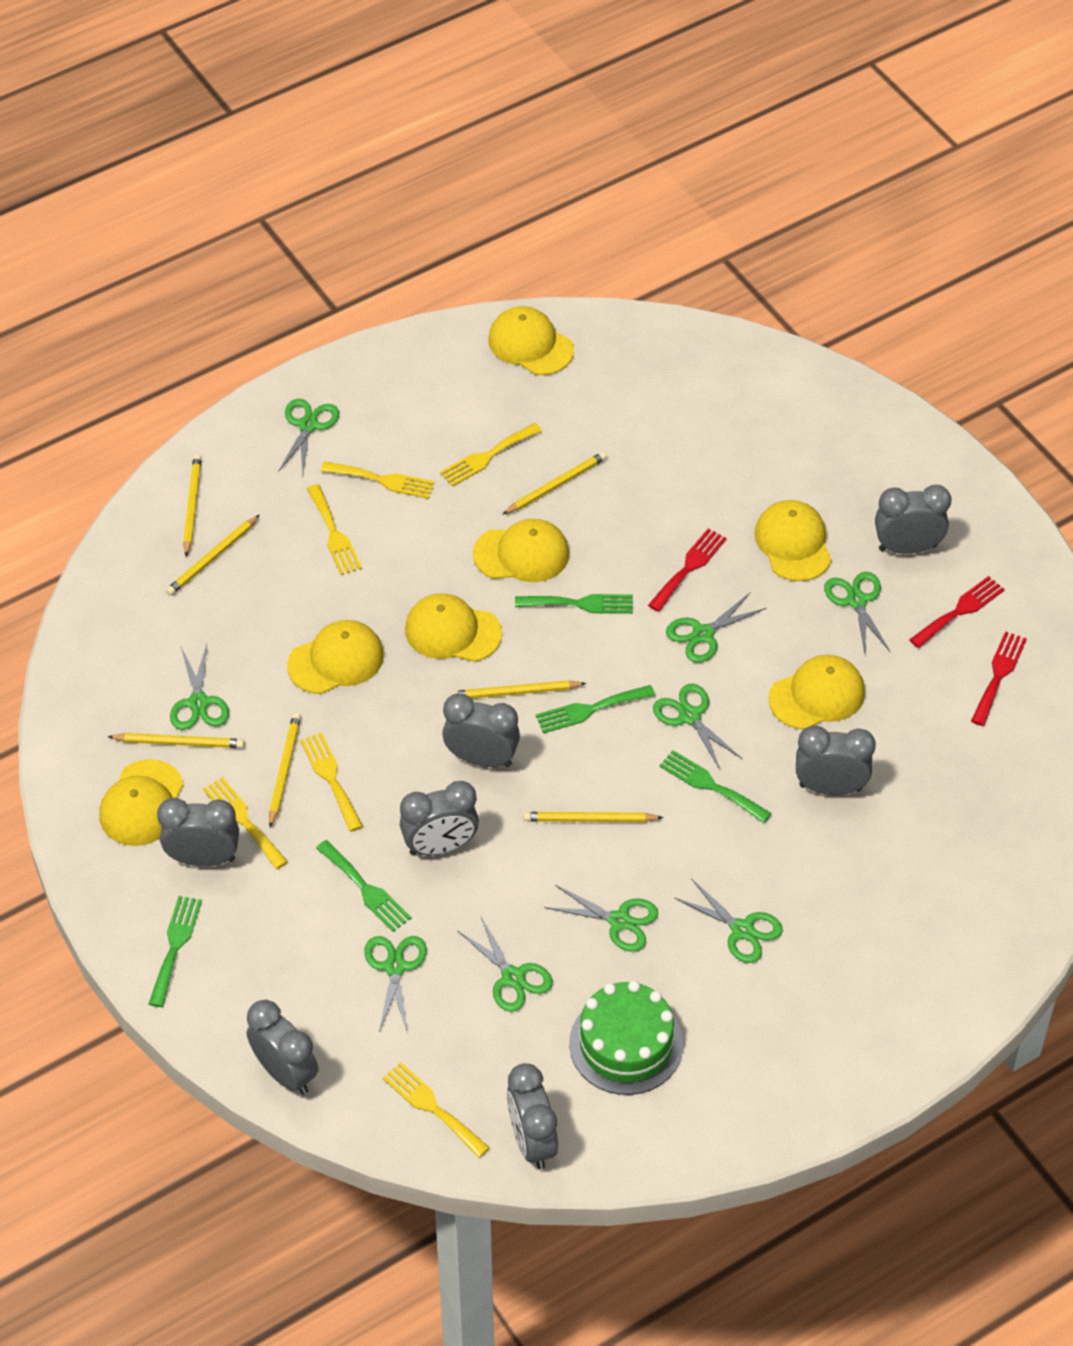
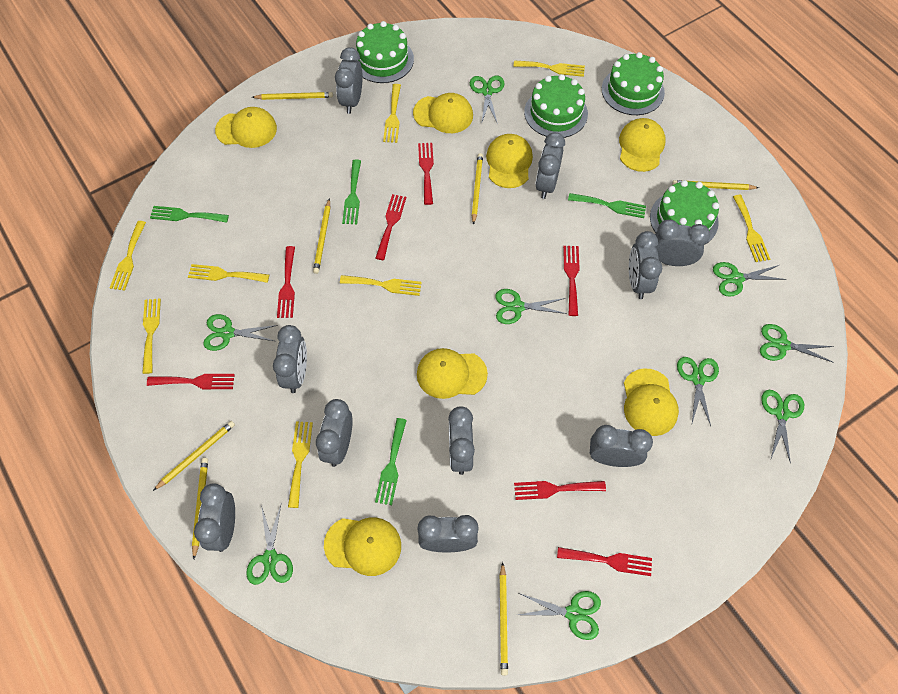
green cake: 1 -> 4
green fork: 5 -> 4
grey clock: 7 -> 10
red fork: 3 -> 7
yellow fork: 6 -> 8

